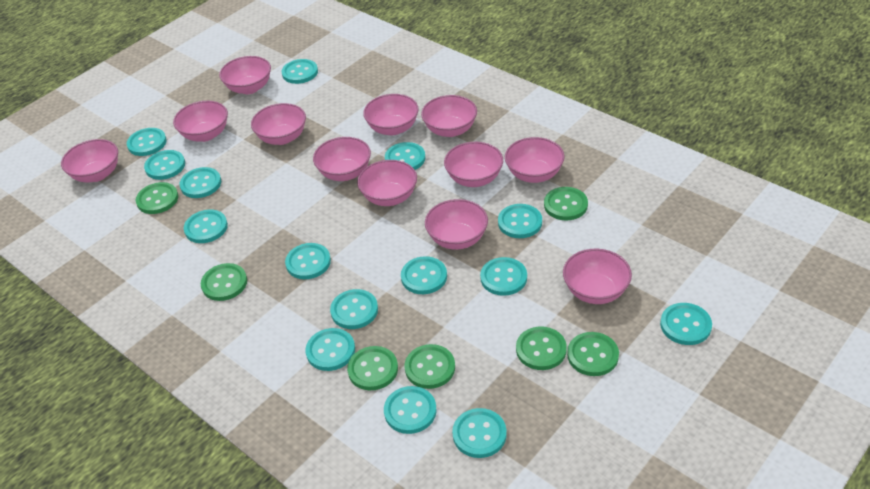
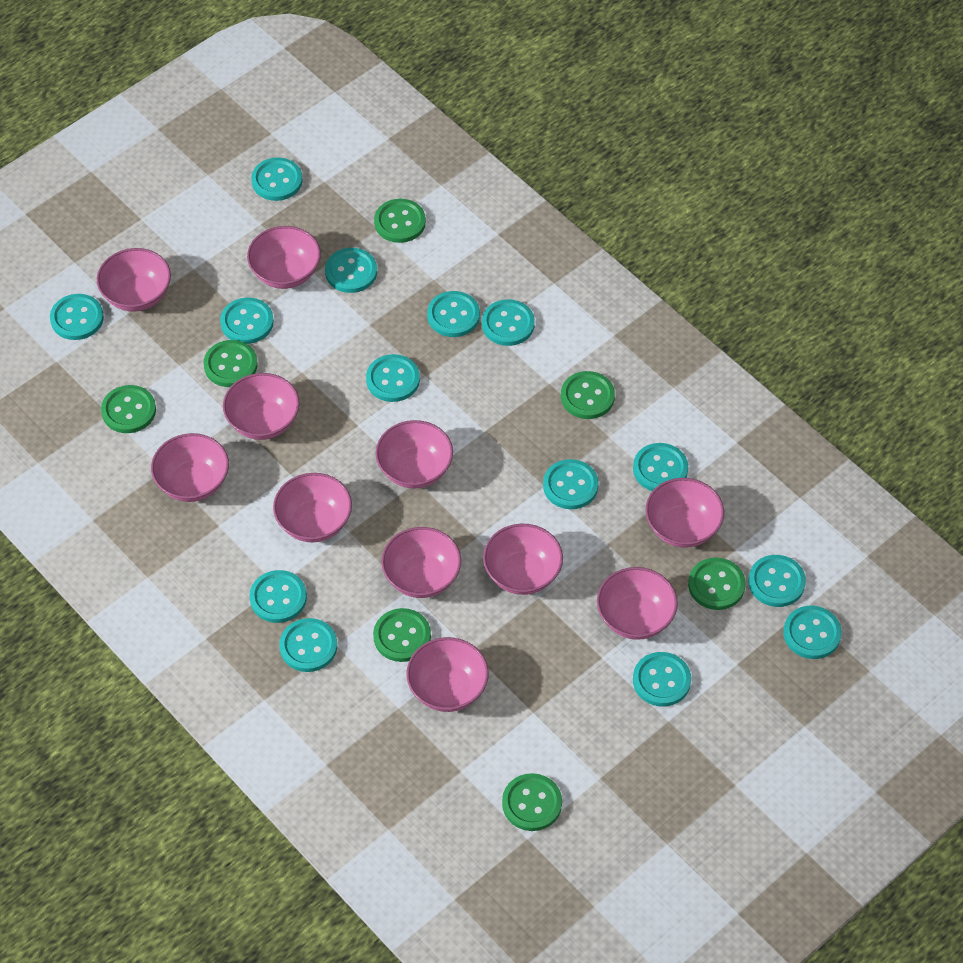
pink bowl: 12 -> 11
turquoise button: 15 -> 14

